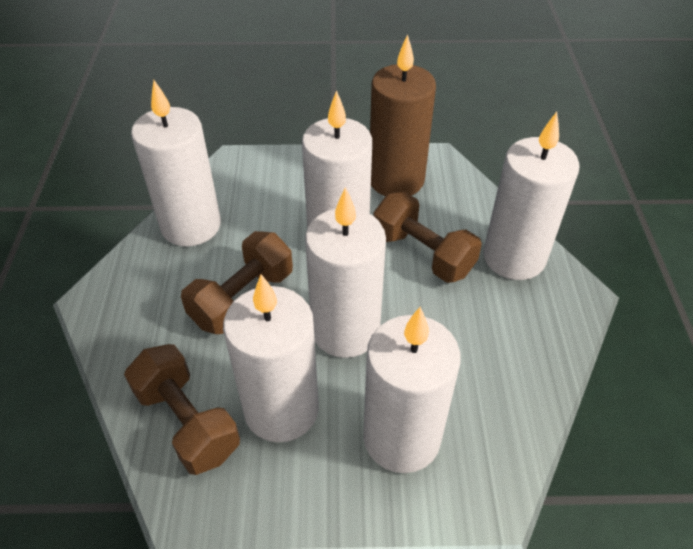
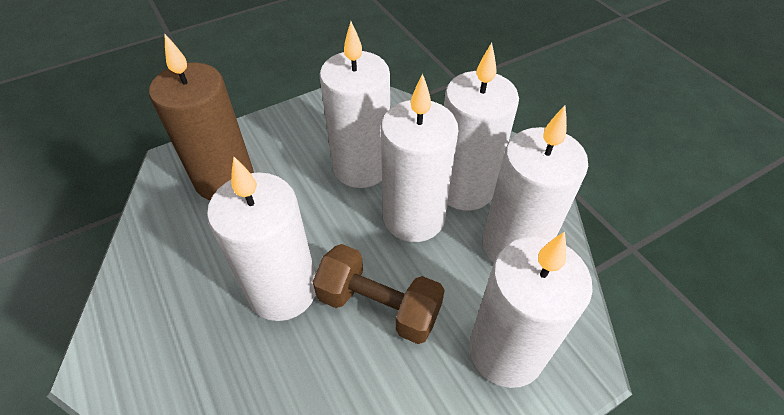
brown dumbbell: 3 -> 1

